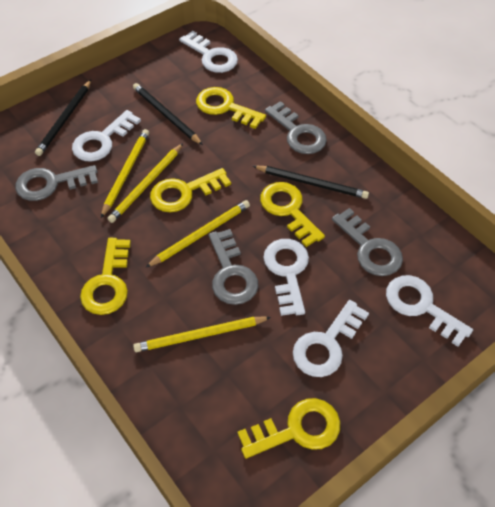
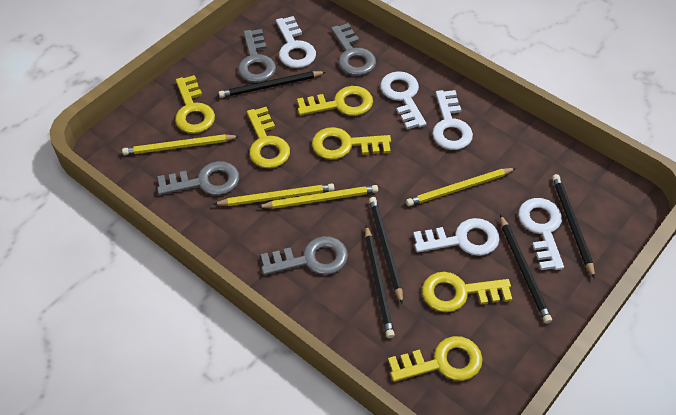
black pencil: 3 -> 5
yellow key: 5 -> 6

